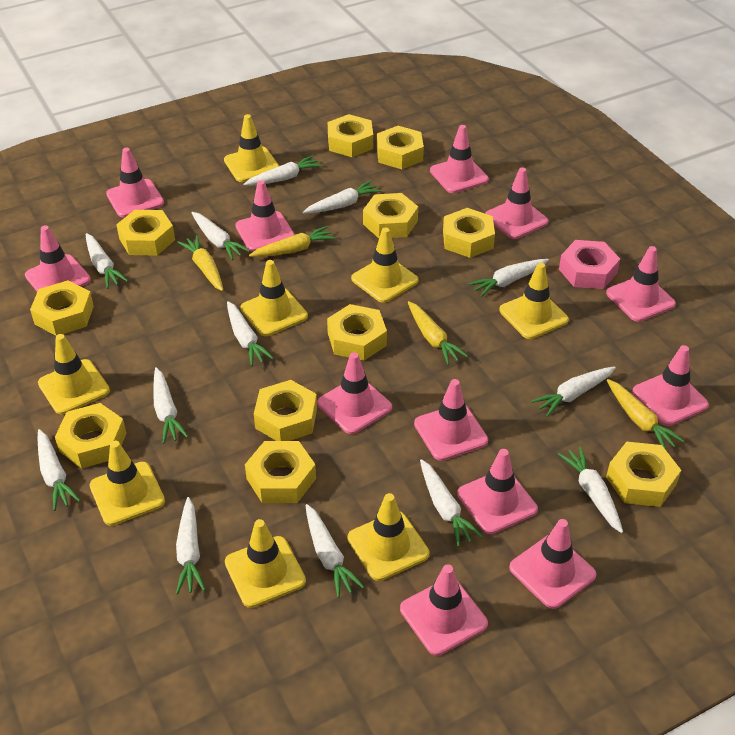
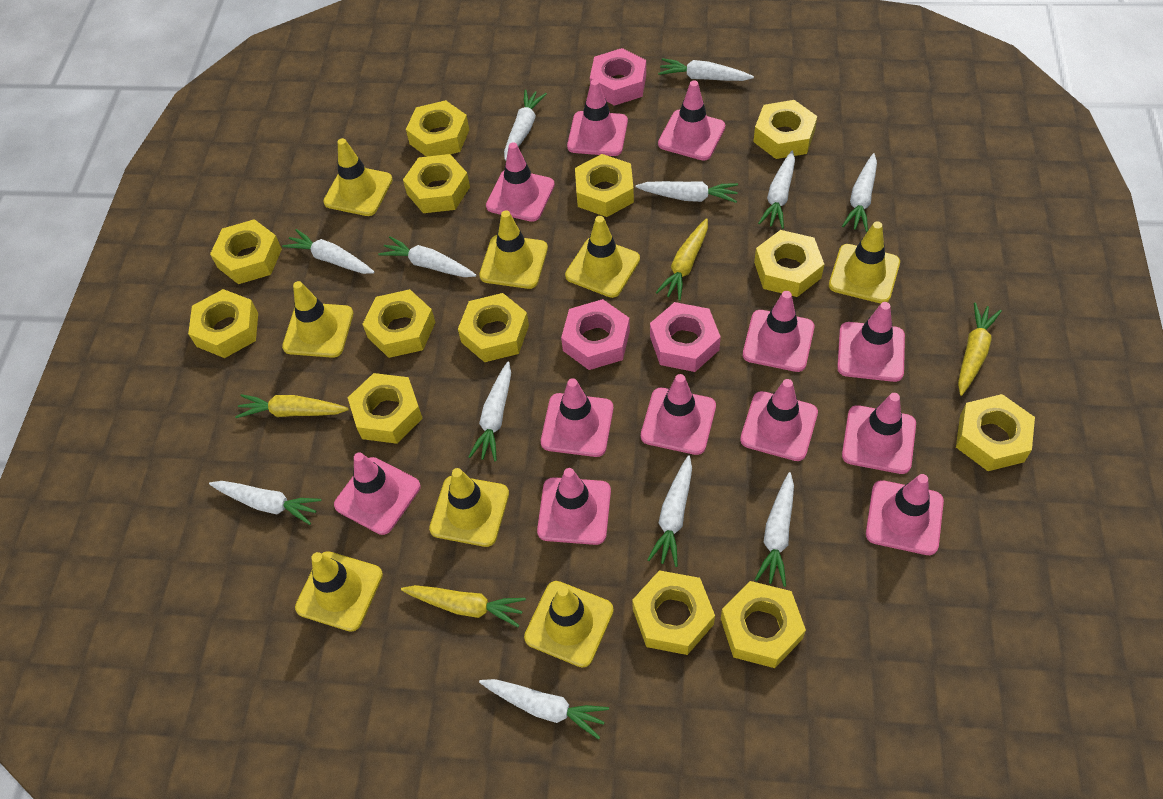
pink nut: 1 -> 3
white carrot: 13 -> 12
yellow nut: 11 -> 13

